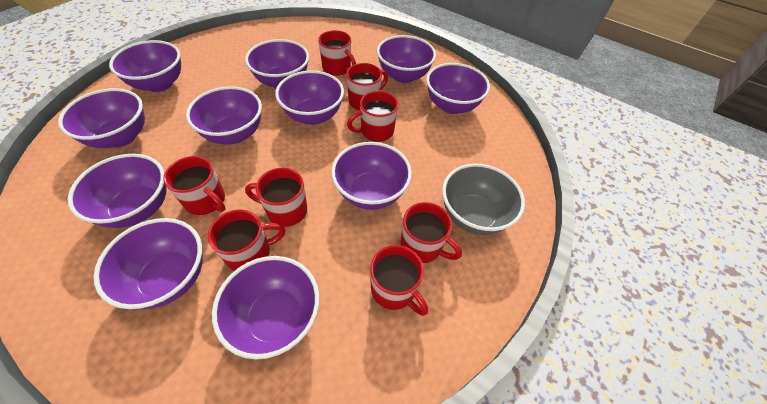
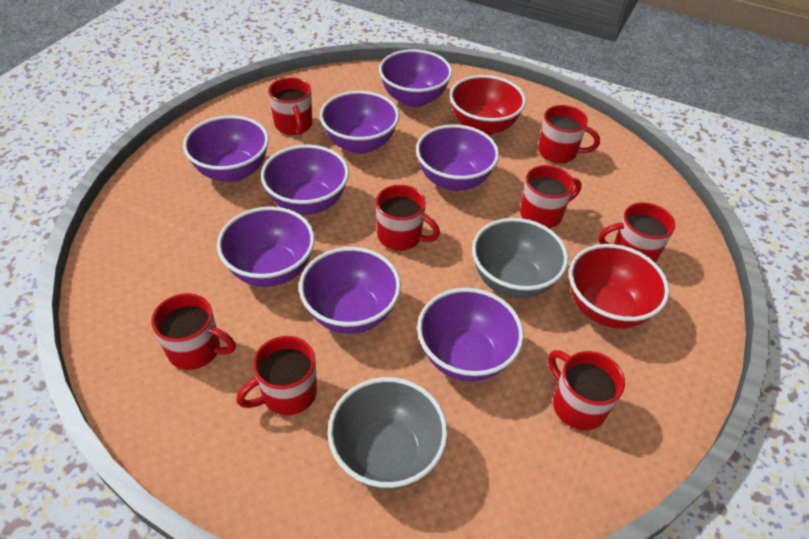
grey bowl: 1 -> 2
purple bowl: 11 -> 8
red bowl: 0 -> 2

